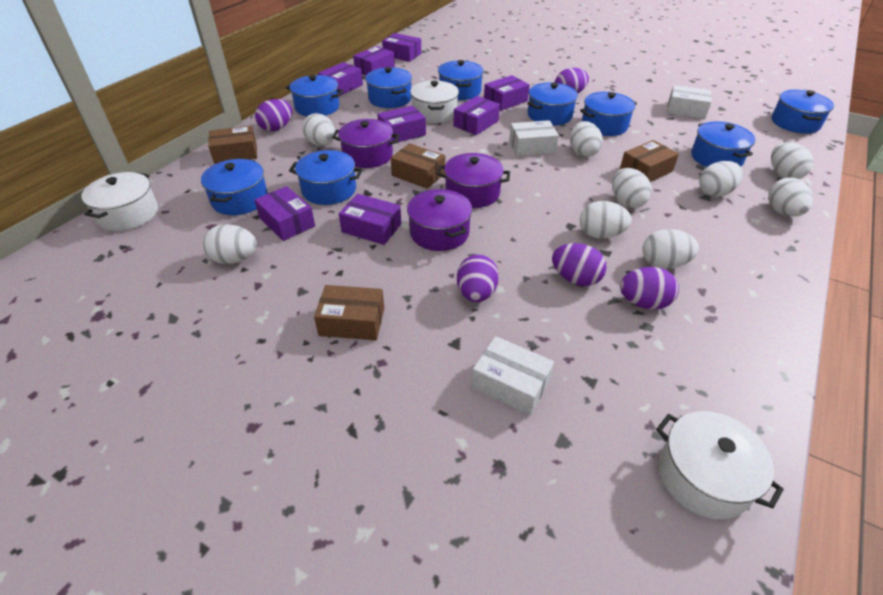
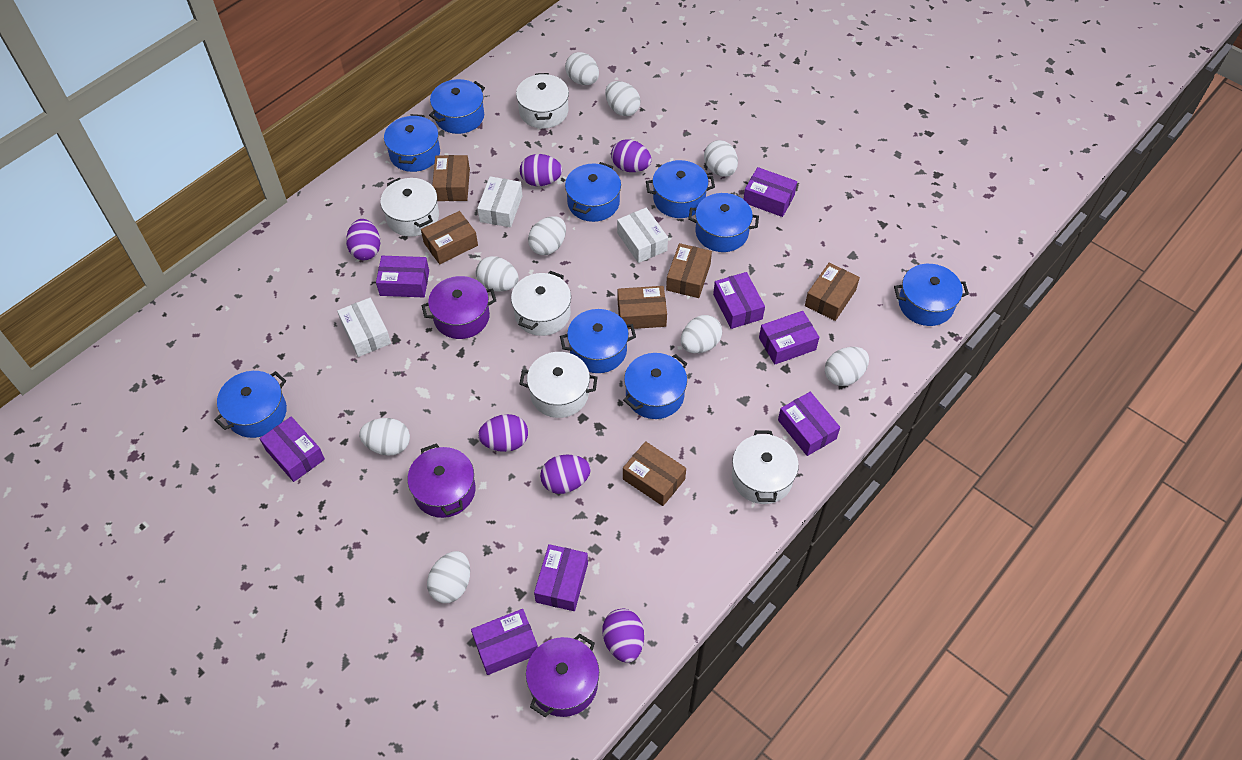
brown box: 4 -> 6
purple egg: 5 -> 6
white pot: 3 -> 5

